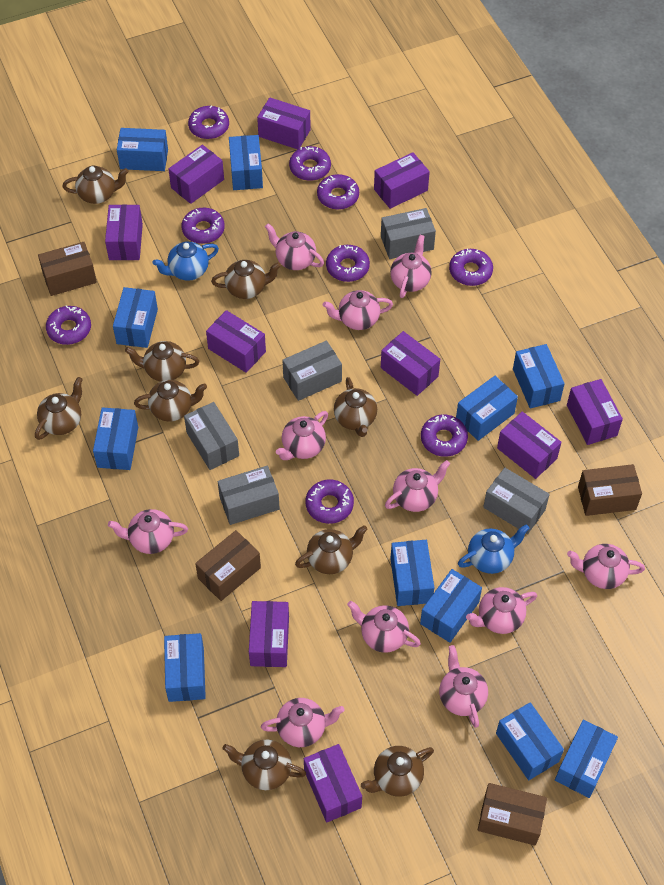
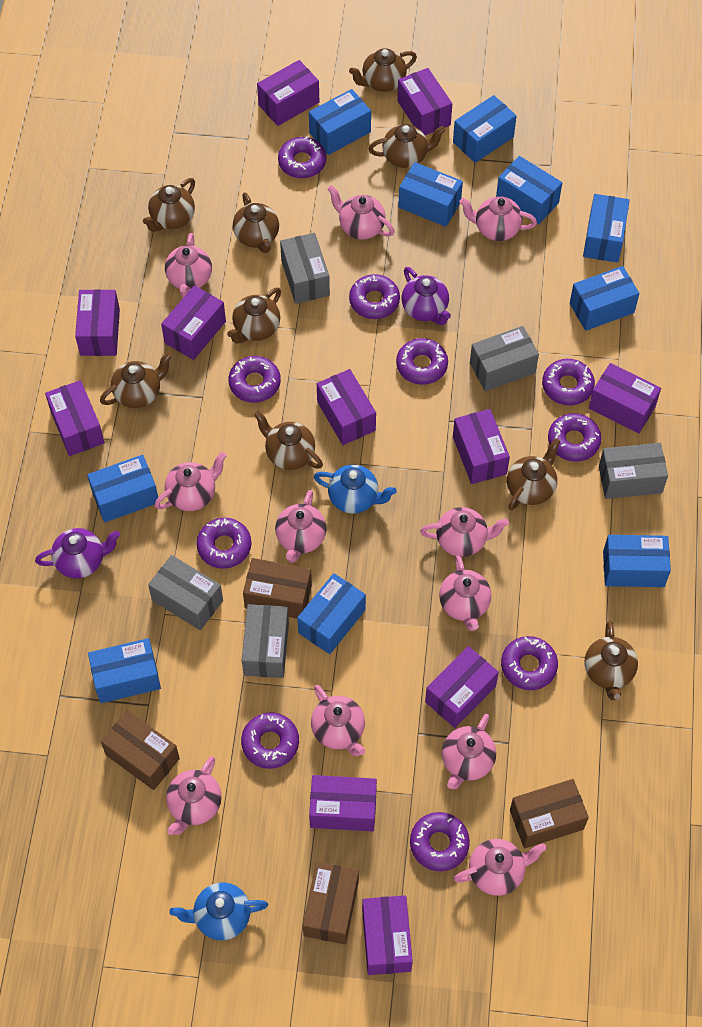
blue box: 11 -> 10
purple box: 10 -> 11
purple donut: 9 -> 10
purple teapot: 0 -> 2

